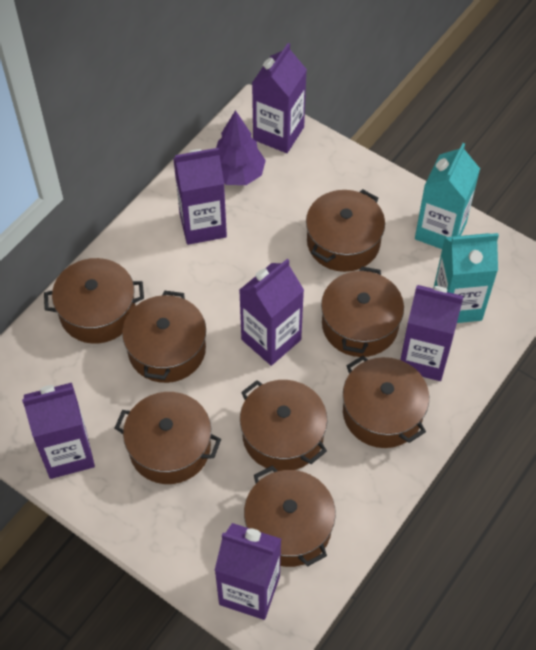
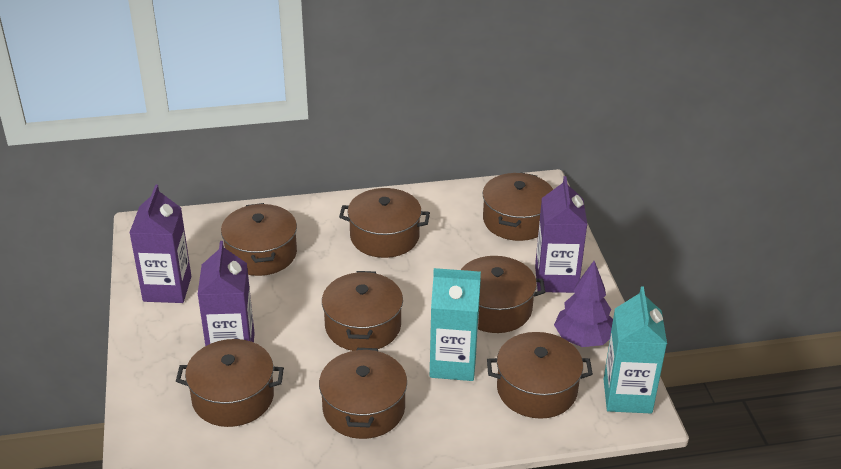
purple carton: 6 -> 3

